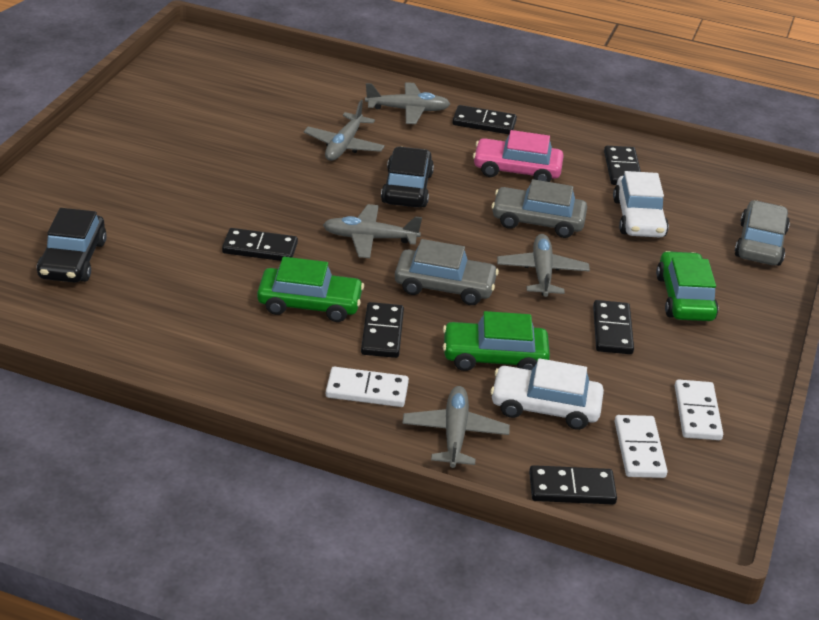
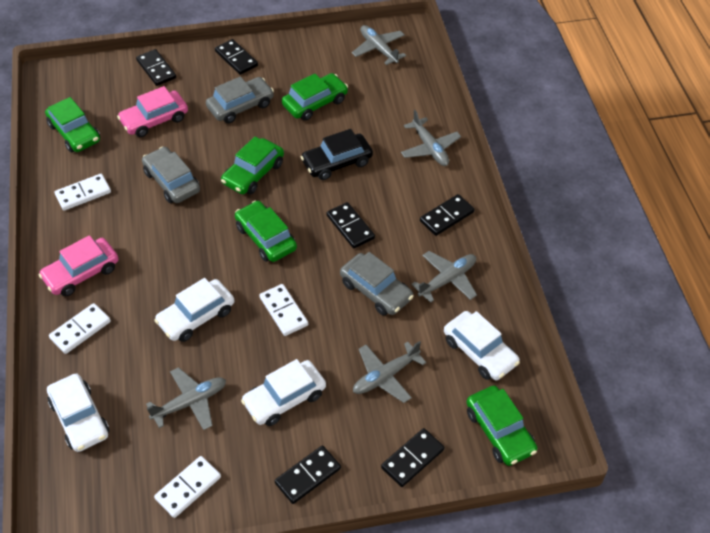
black car: 2 -> 1
green car: 3 -> 5
pink car: 1 -> 2
white car: 2 -> 4
white domino: 3 -> 4

